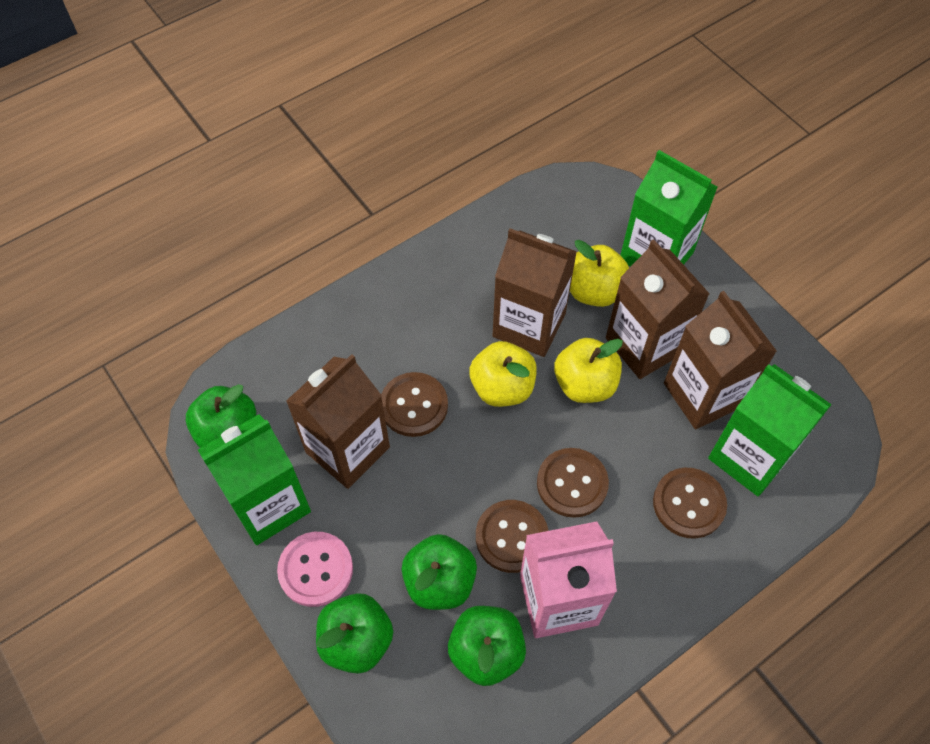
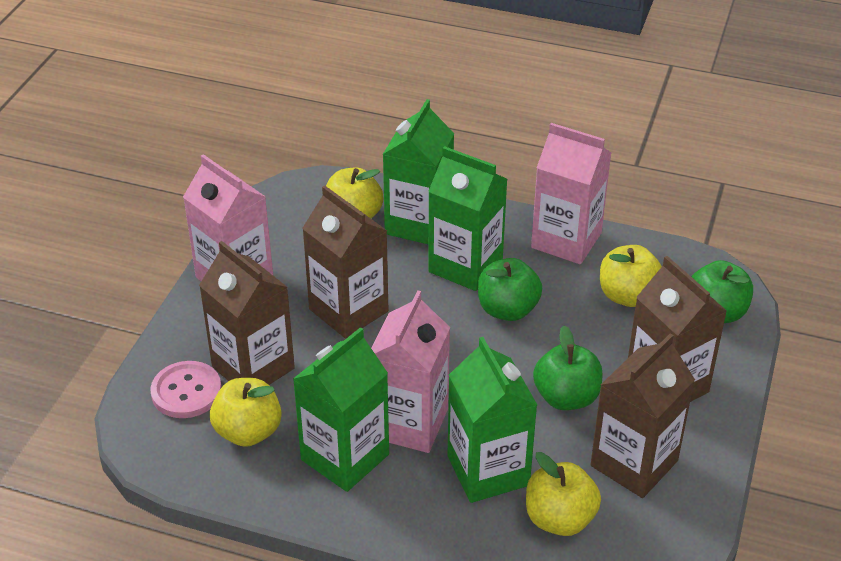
brown button: 4 -> 0
green apple: 4 -> 3
green carton: 3 -> 4
pink carton: 1 -> 3
yellow apple: 3 -> 4

